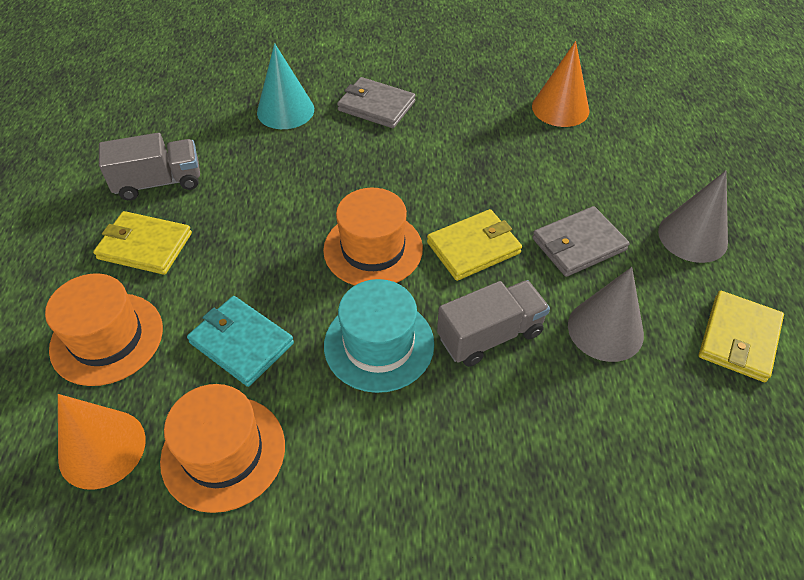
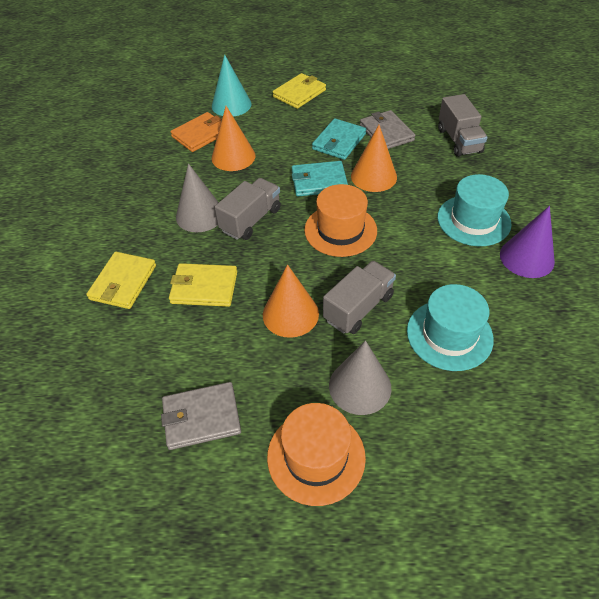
grey truck: 2 -> 3
orange cone: 2 -> 3
orange hat: 3 -> 2
orange wallet: 0 -> 1
purple cone: 0 -> 1
turquoise hat: 1 -> 2
turquoise wallet: 1 -> 2

